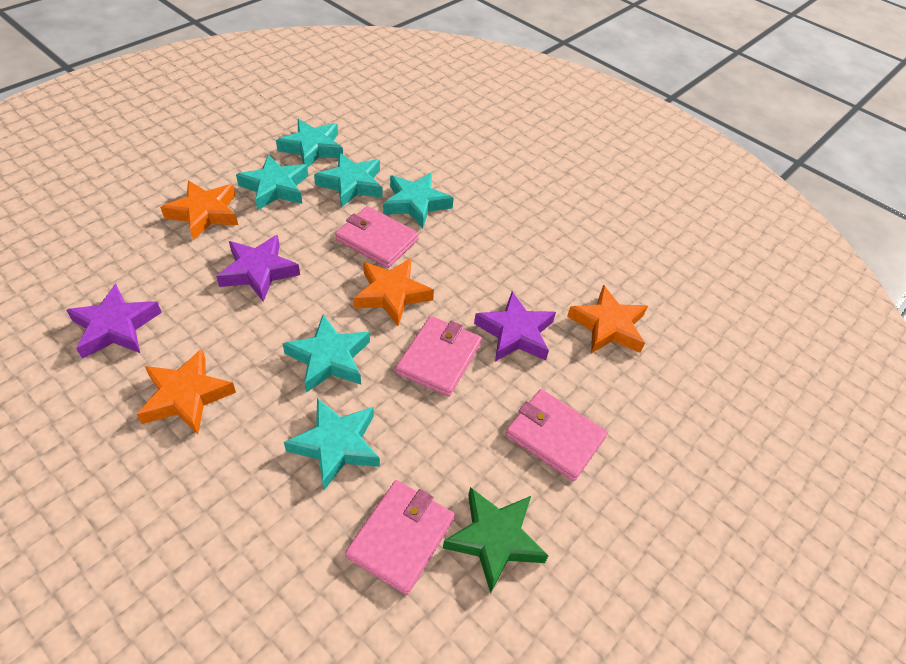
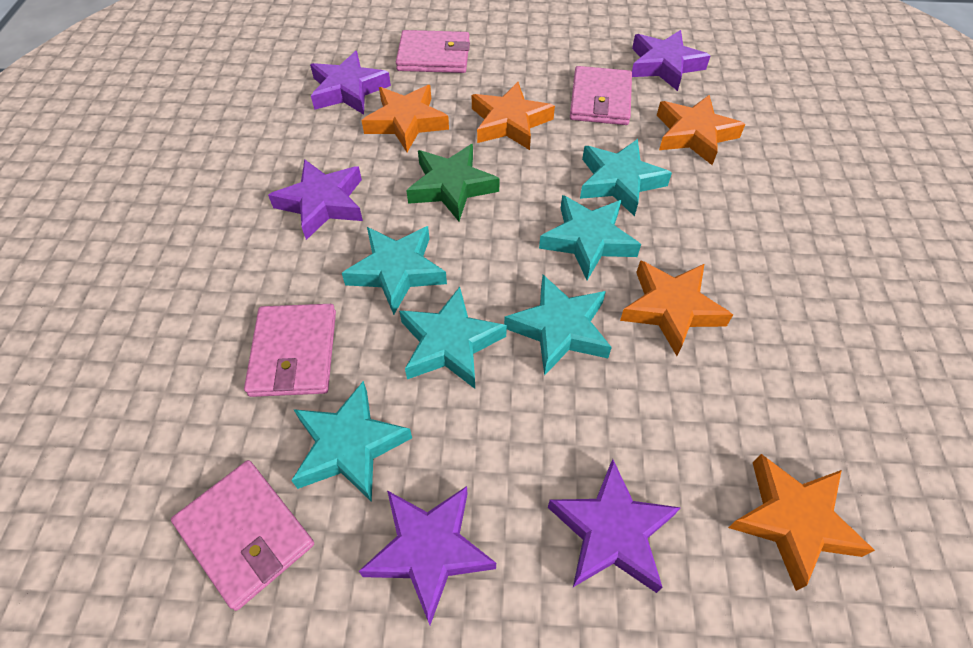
orange star: 4 -> 5
purple star: 3 -> 5

